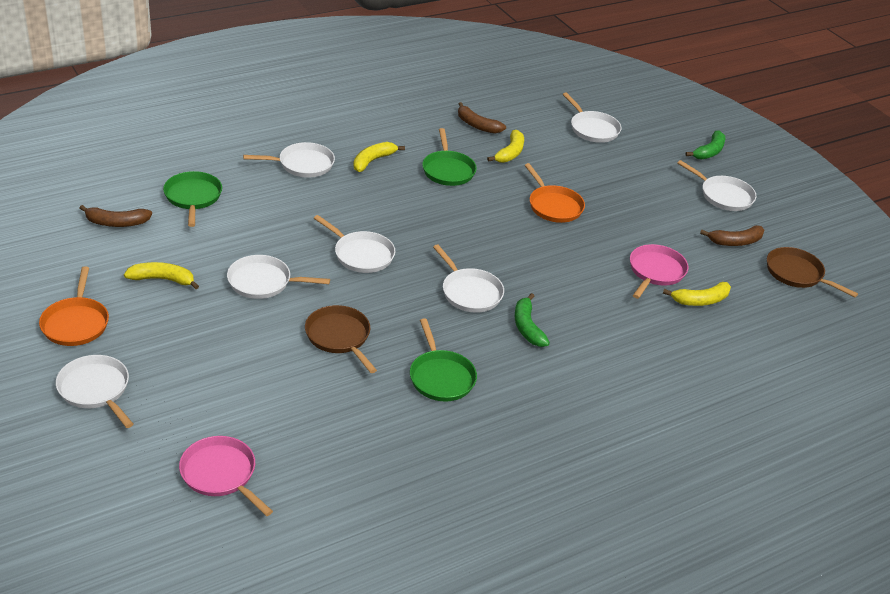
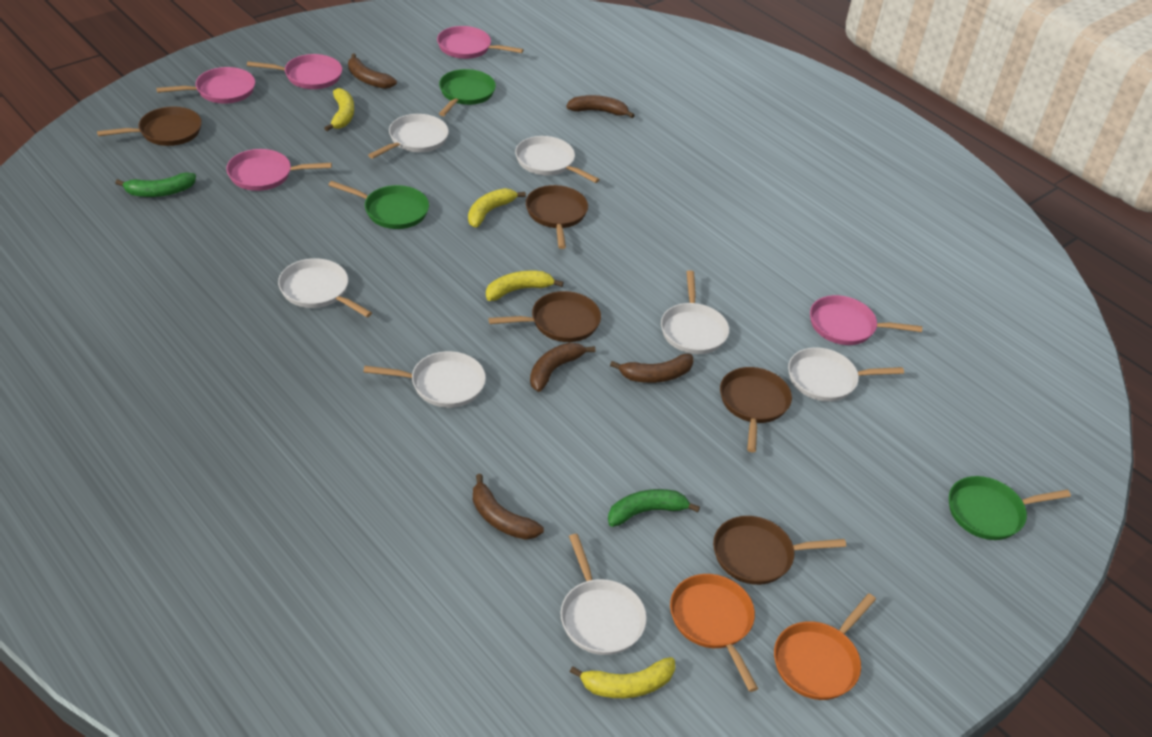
brown banana: 3 -> 5
brown pan: 2 -> 5
pink pan: 2 -> 5

